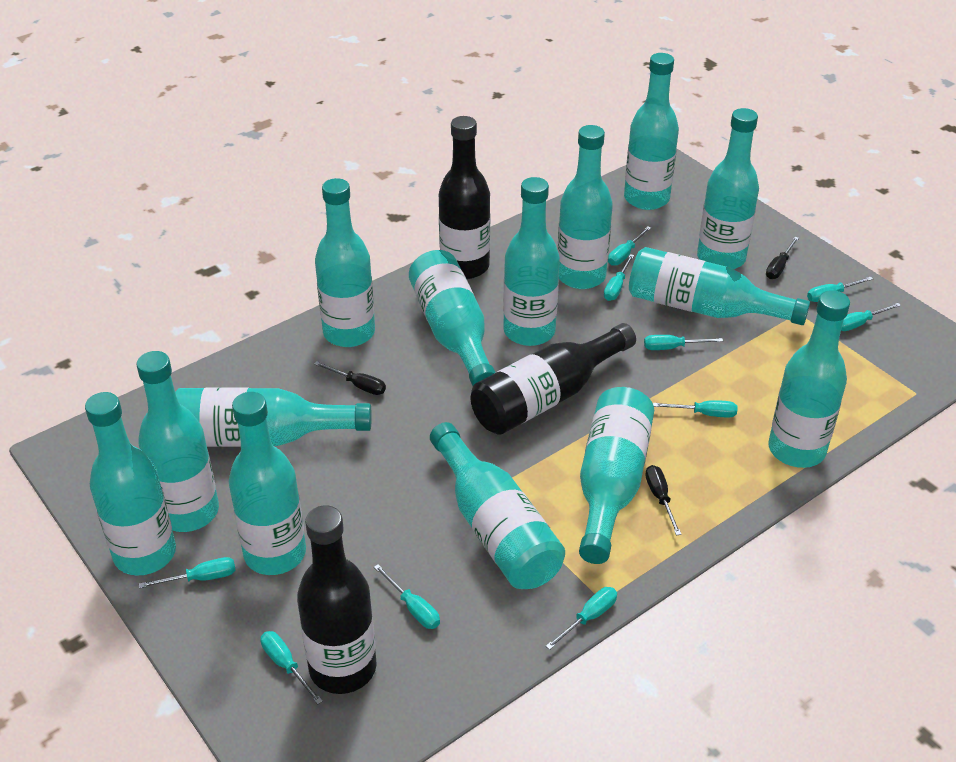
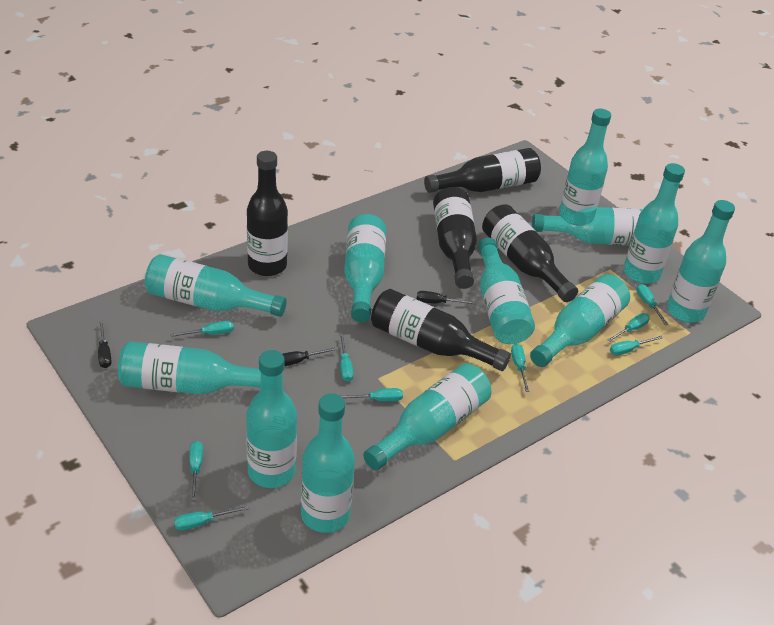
black bottle: 3 -> 5
turquoise bottle: 14 -> 12
turquoise screwdriver: 10 -> 9

